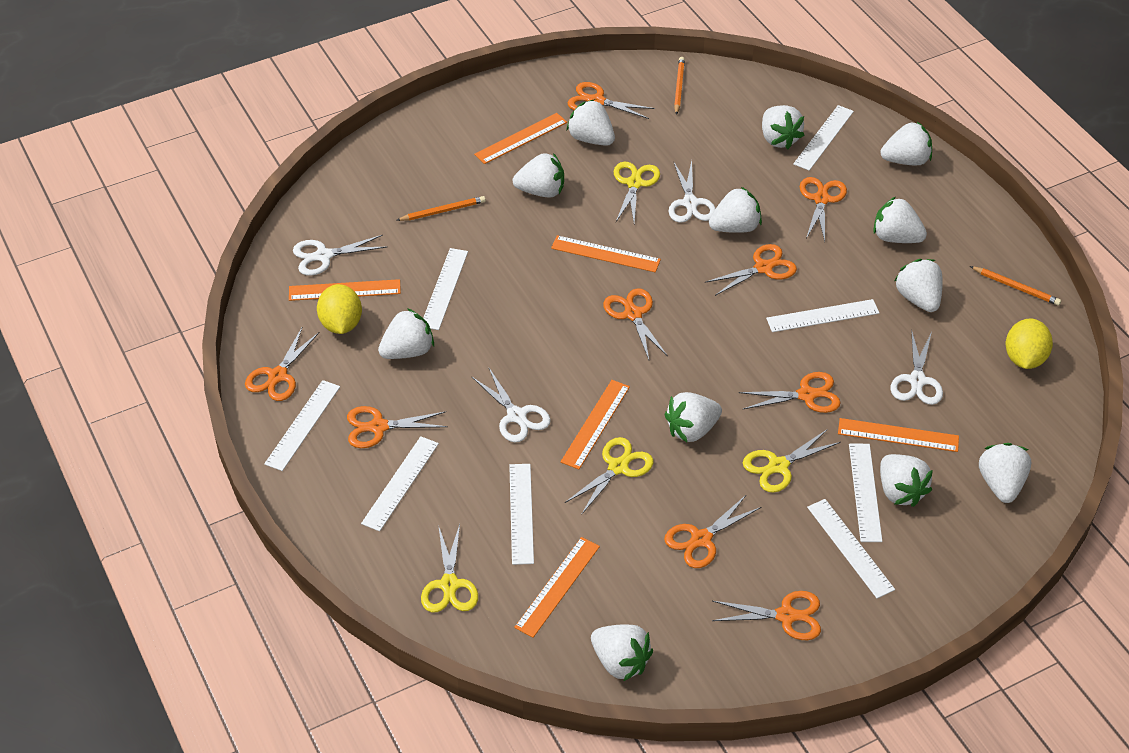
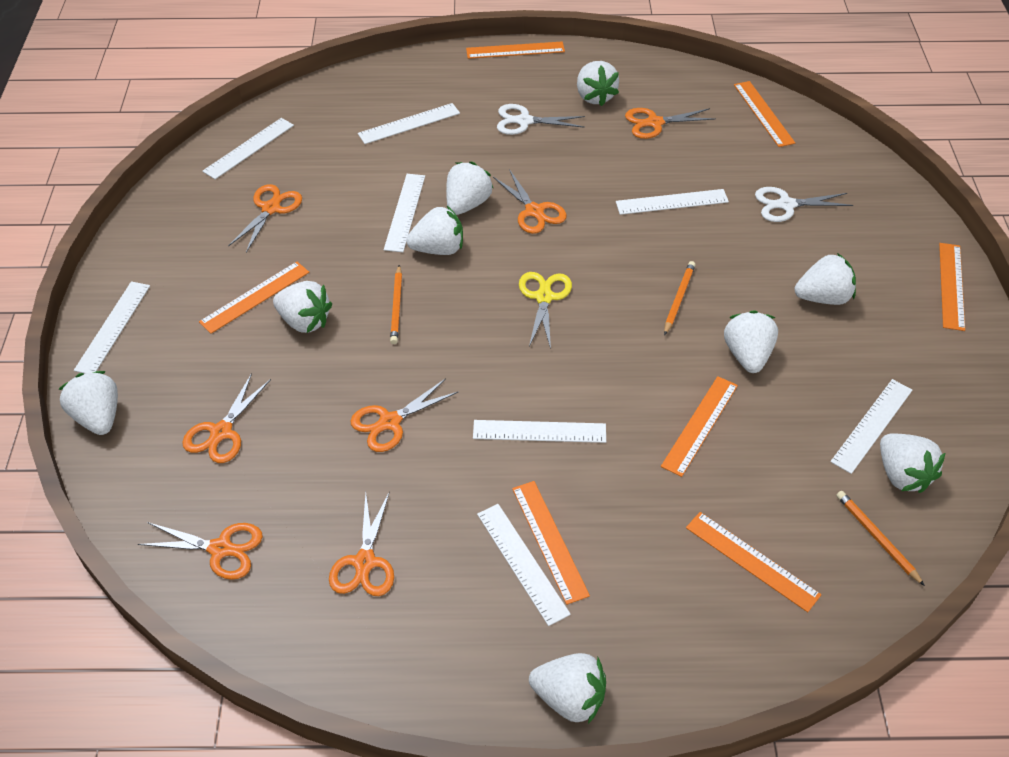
orange ruler: 6 -> 7
orange scissors: 9 -> 7
white scissors: 4 -> 2
white strawberry: 12 -> 9
yellow lemon: 2 -> 0
yellow scissors: 4 -> 1

